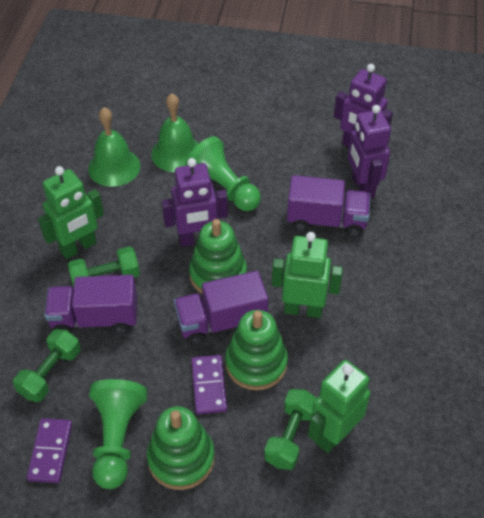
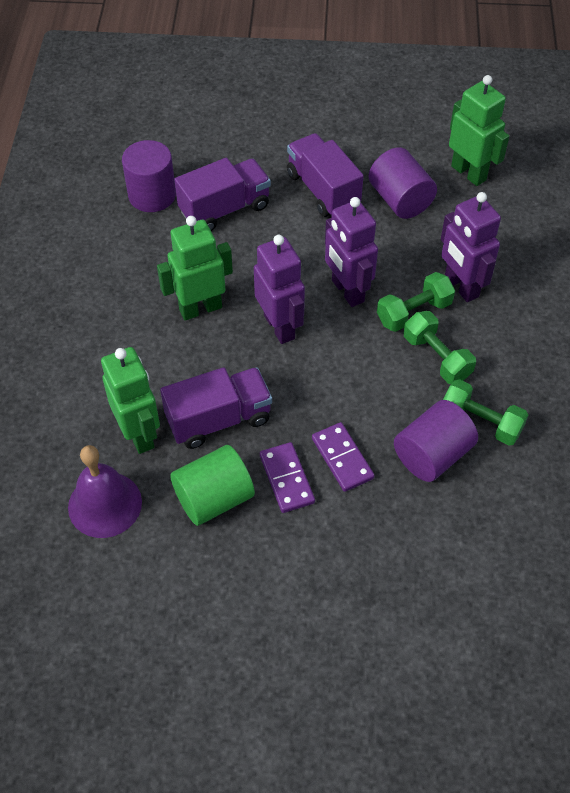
green bell: 2 -> 0
green cylinder: 0 -> 1
green pawn: 2 -> 0
green stacking toy: 3 -> 0
purple bell: 0 -> 1
purple cylinder: 0 -> 3

